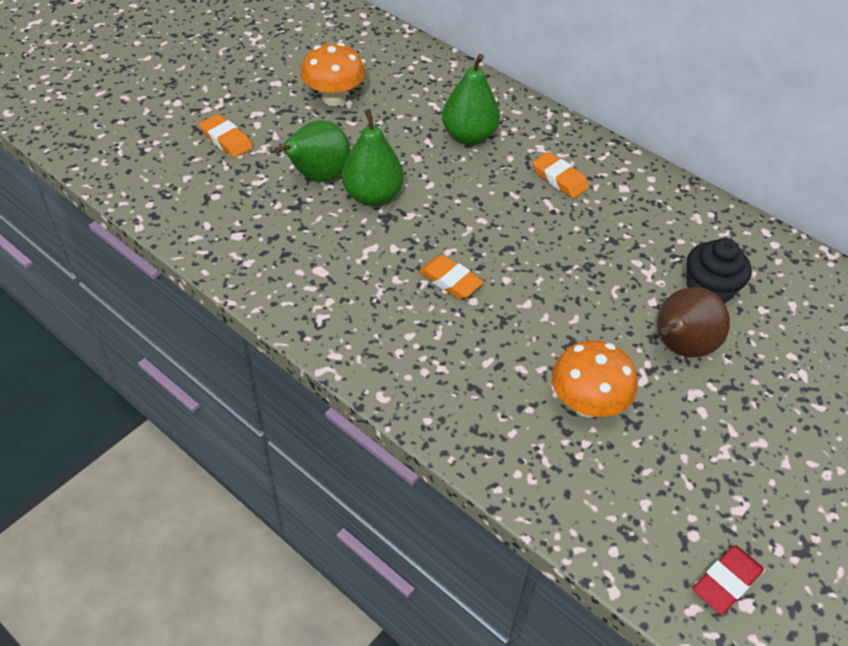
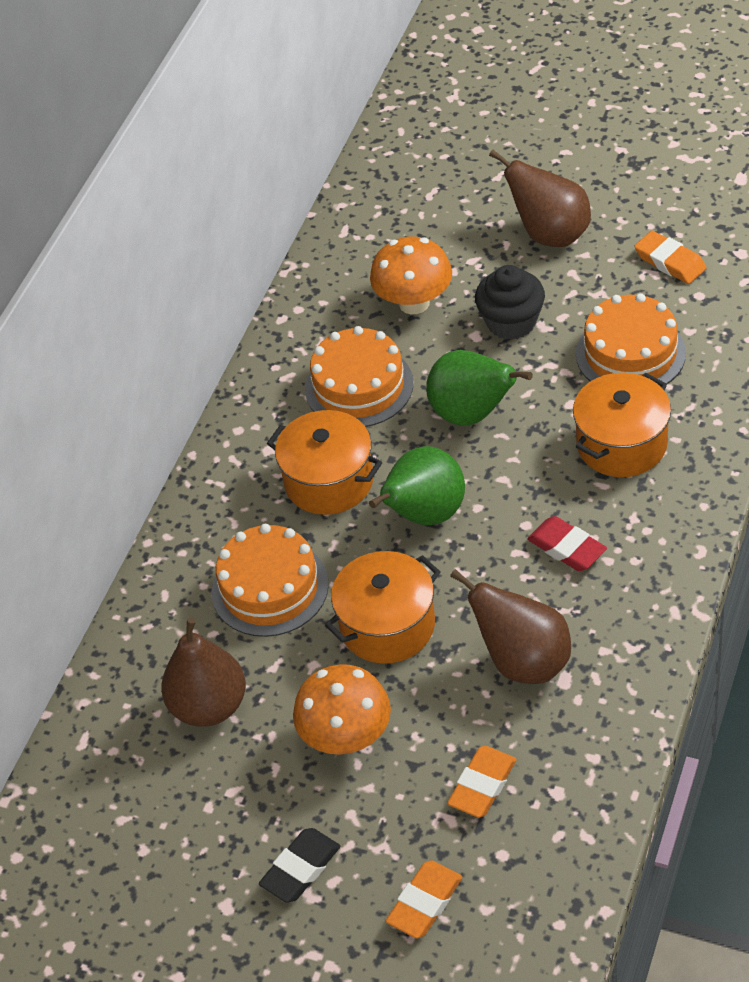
black eraser: 0 -> 1
brown pear: 1 -> 3
green pear: 3 -> 2
orange cake: 0 -> 3
orange pot: 0 -> 3

